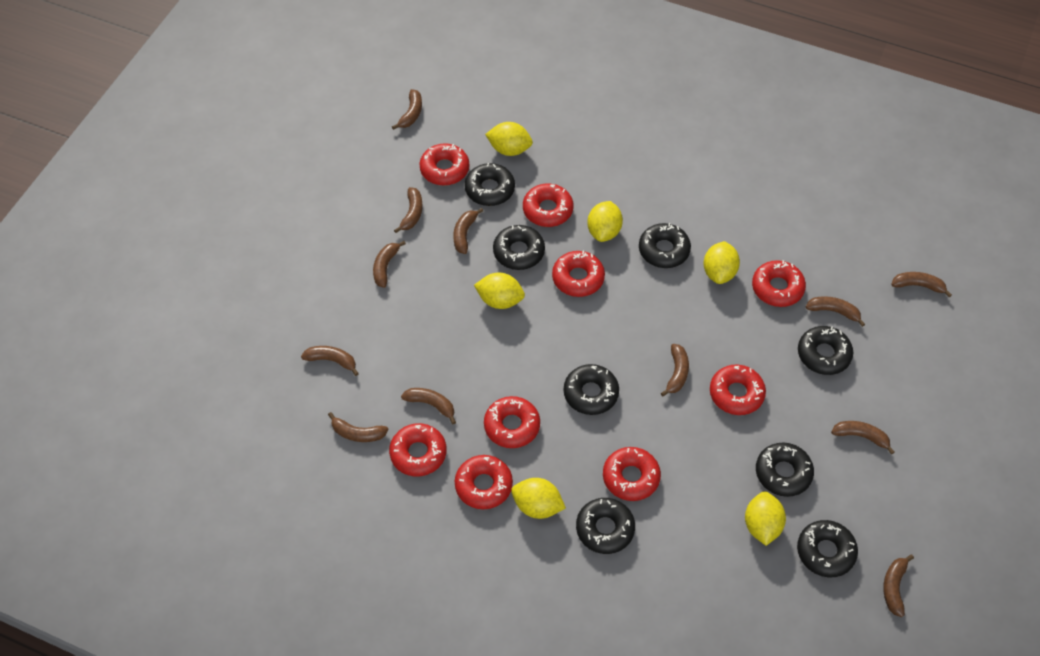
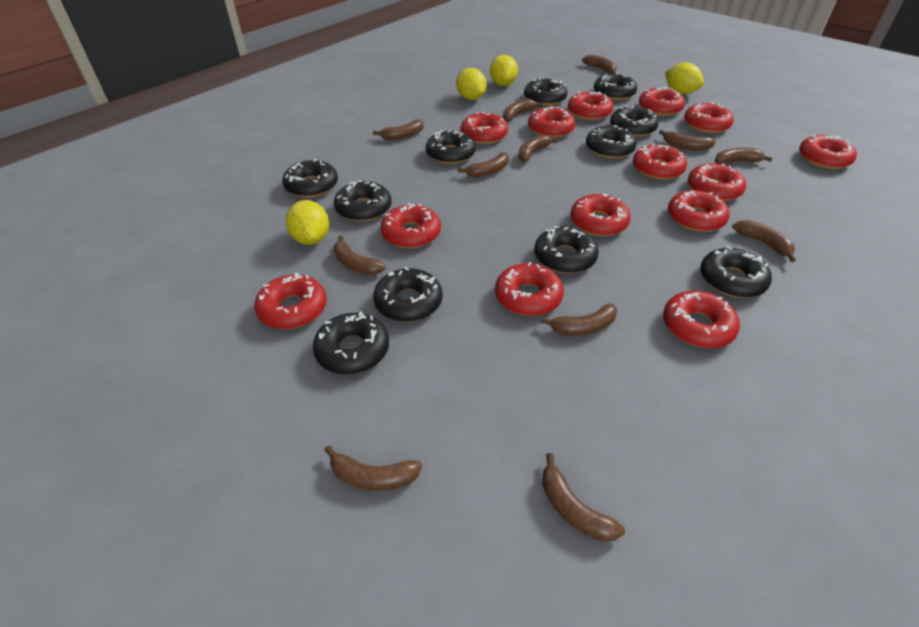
black donut: 8 -> 11
red donut: 9 -> 14
yellow lemon: 6 -> 4

